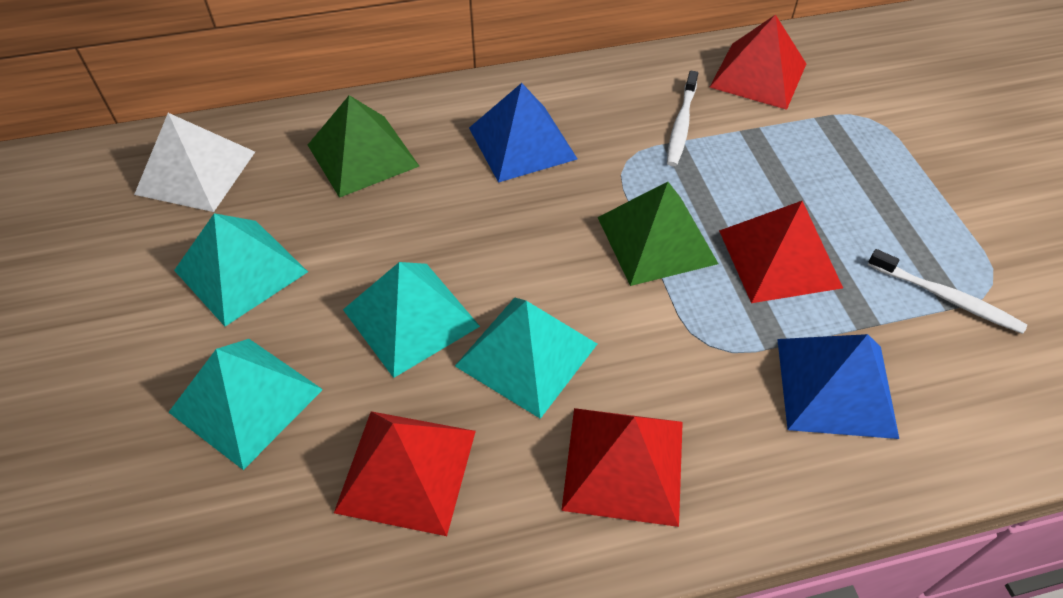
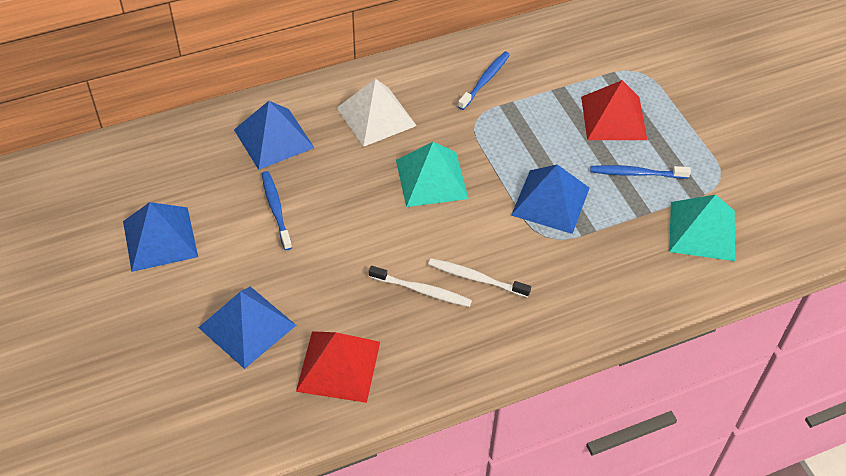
blue pyramid: 2 -> 4
blue toothbrush: 0 -> 3
green pyramid: 2 -> 0
red pyramid: 4 -> 2
turquoise pyramid: 4 -> 2

